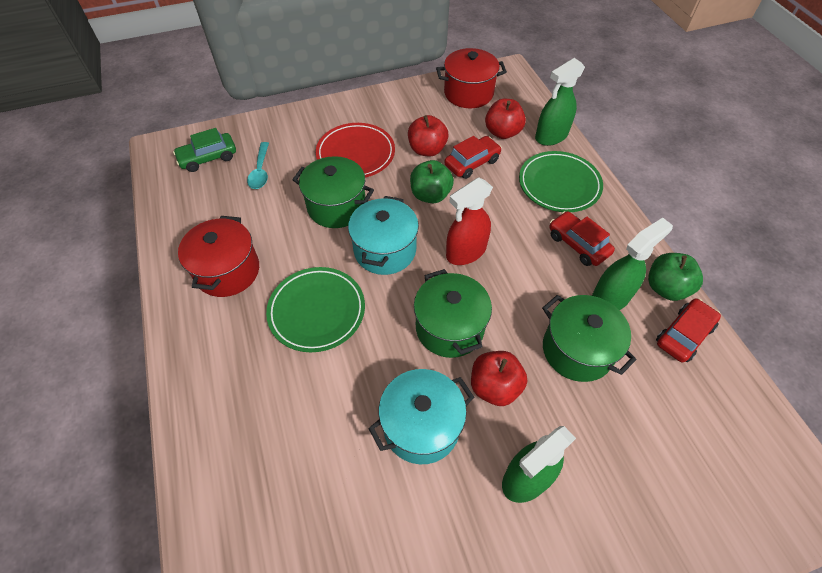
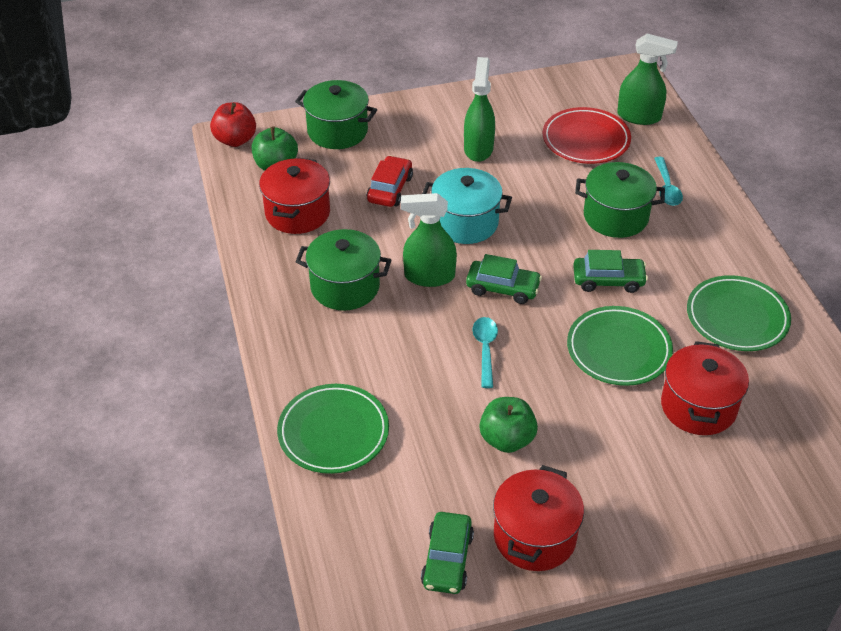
green car: 1 -> 3
green plate: 2 -> 3
red apple: 3 -> 1
red car: 3 -> 1
red pot: 2 -> 3
red spray bottle: 1 -> 0
turquoise pot: 2 -> 1
turquoise spoon: 1 -> 2

